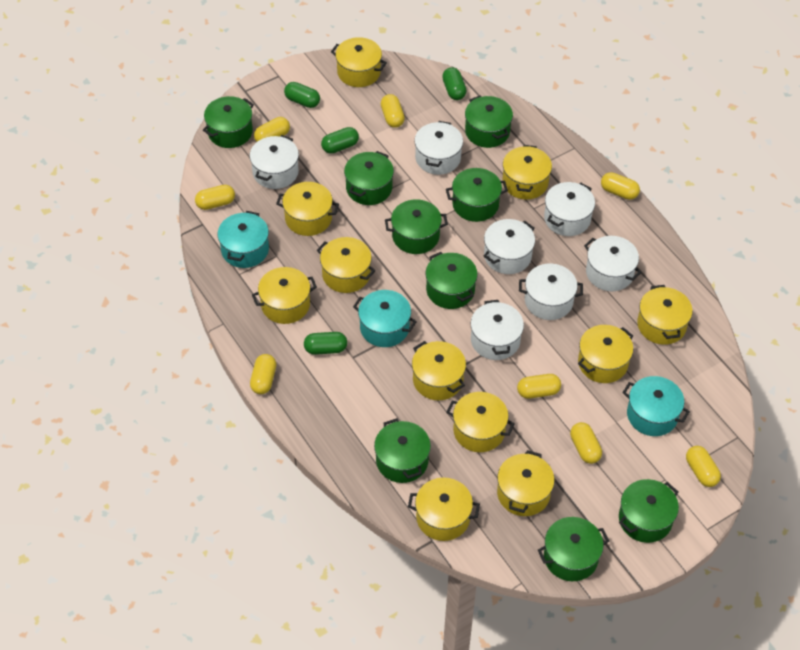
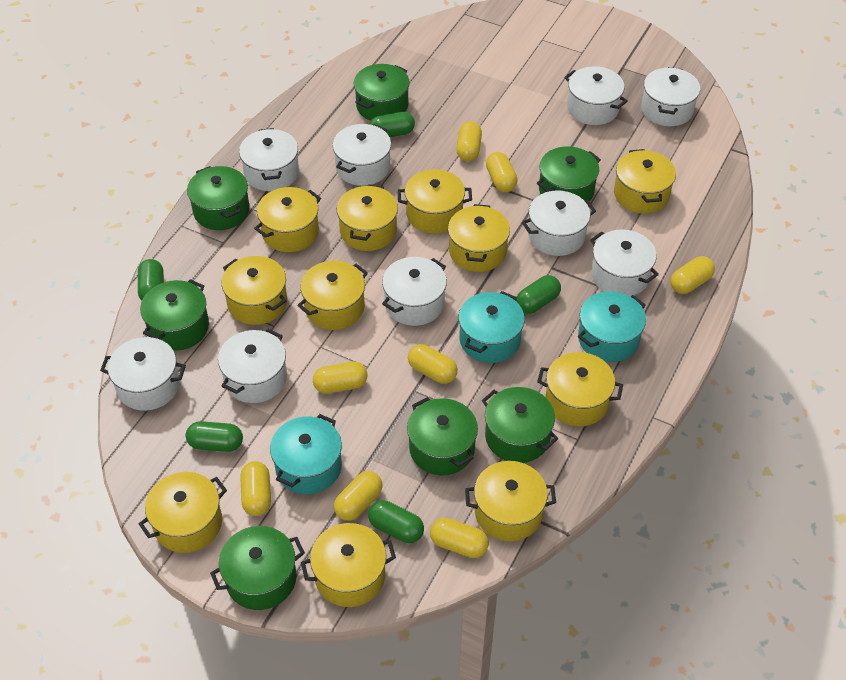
green capsule: 4 -> 5
green pot: 9 -> 7
white pot: 7 -> 9

